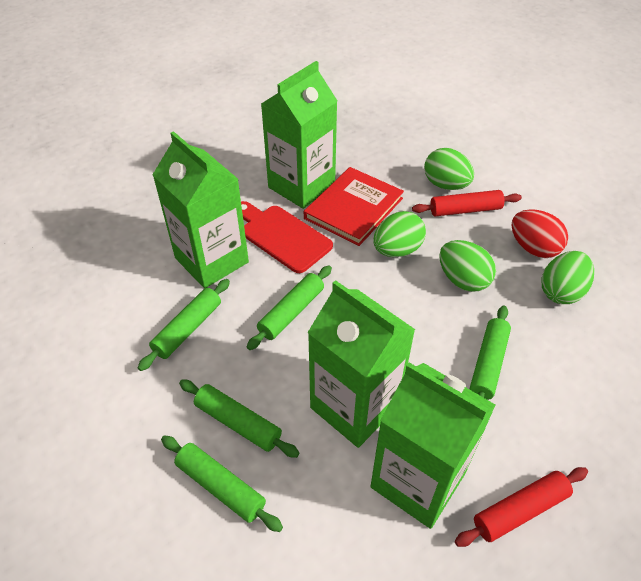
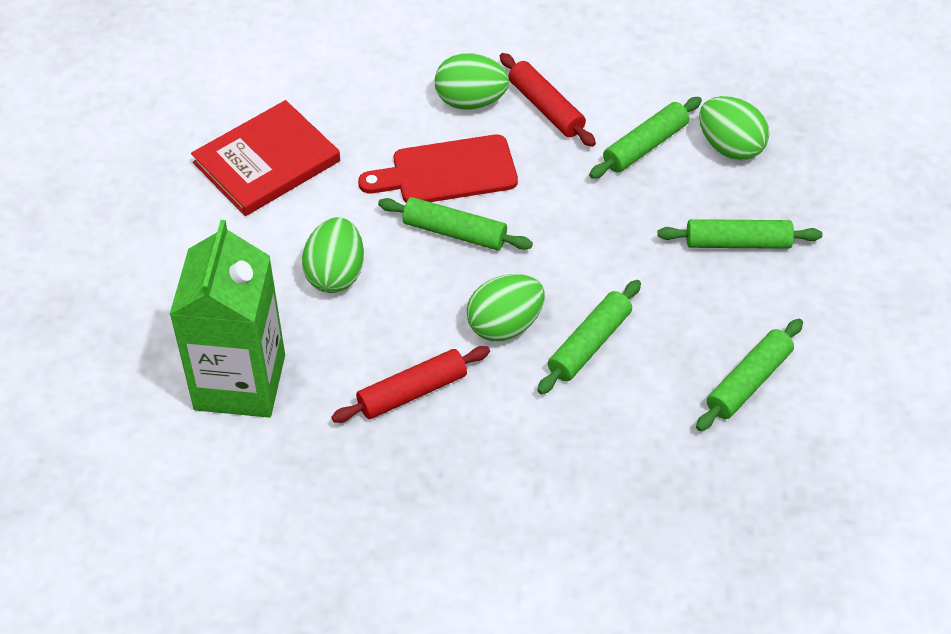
green carton: 4 -> 1
red egg: 1 -> 0

